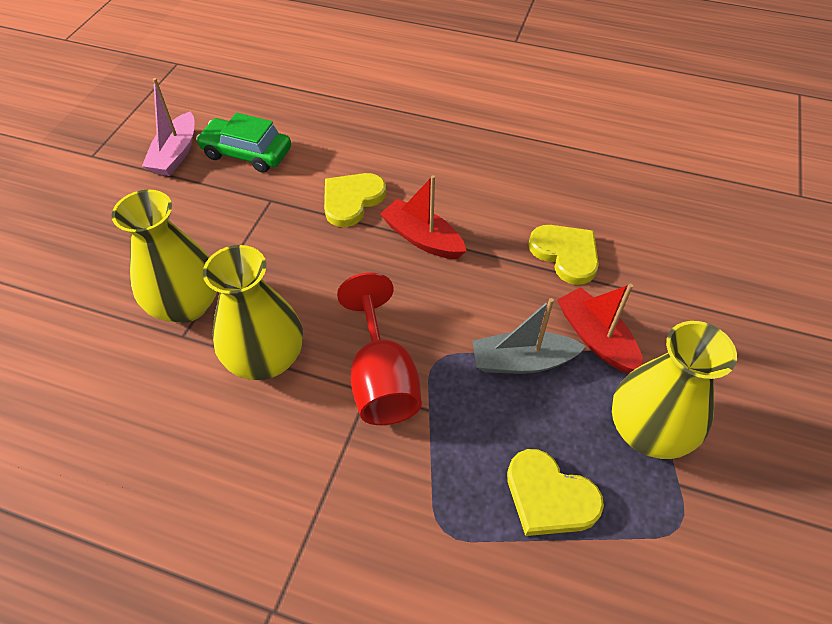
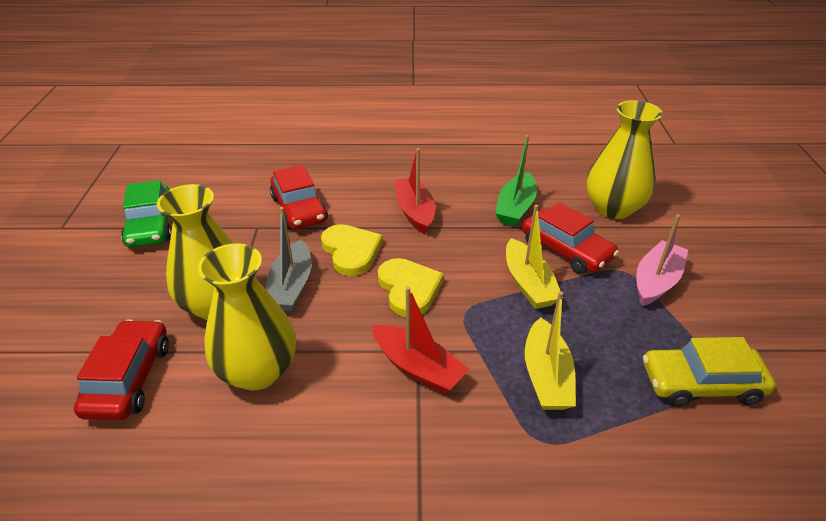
green boat: 0 -> 1
red car: 0 -> 3
red goblet: 1 -> 0
yellow boat: 0 -> 2
yellow car: 0 -> 1
yellow heart: 3 -> 2

